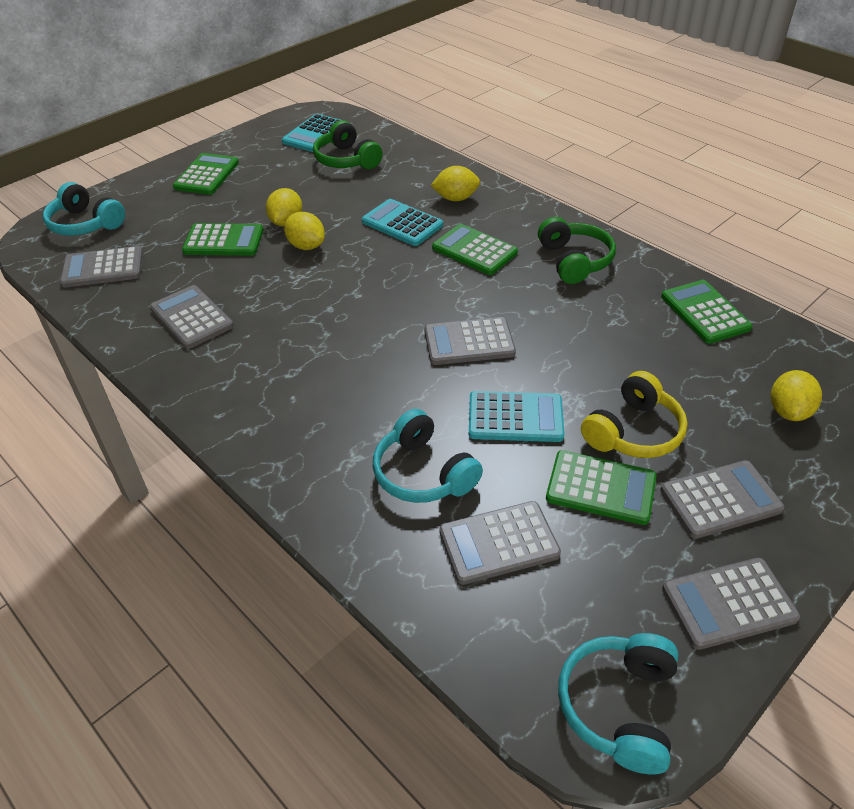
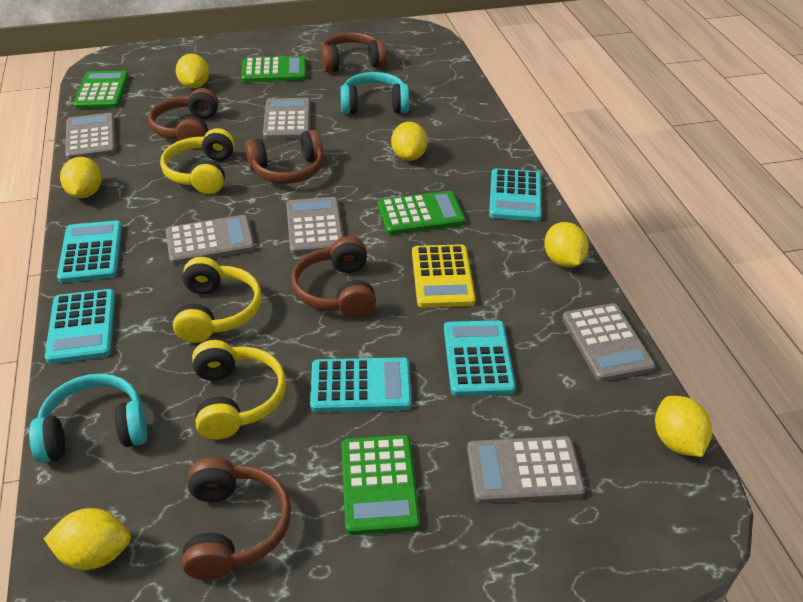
brown headphones: 0 -> 5
green calculator: 5 -> 4
green headphones: 2 -> 0
turquoise calculator: 3 -> 5
turquoise headphones: 3 -> 2
yellow calculator: 0 -> 1
yellow headphones: 1 -> 3
yellow lemon: 4 -> 6

